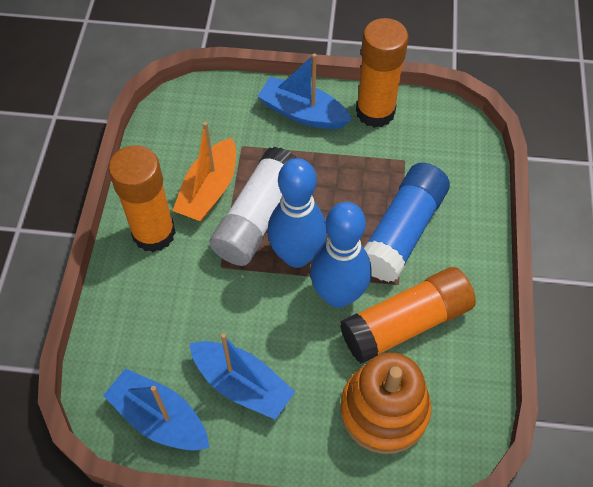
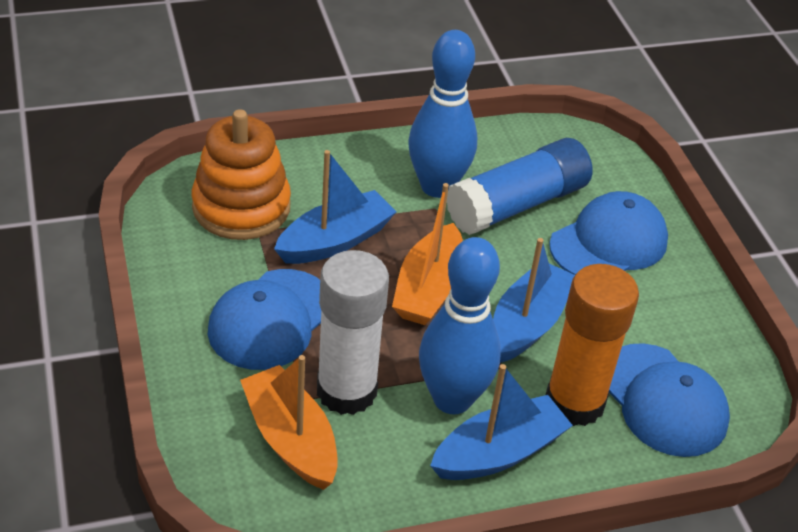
blue cap: 0 -> 3
orange boat: 1 -> 2
orange glue stick: 3 -> 1

